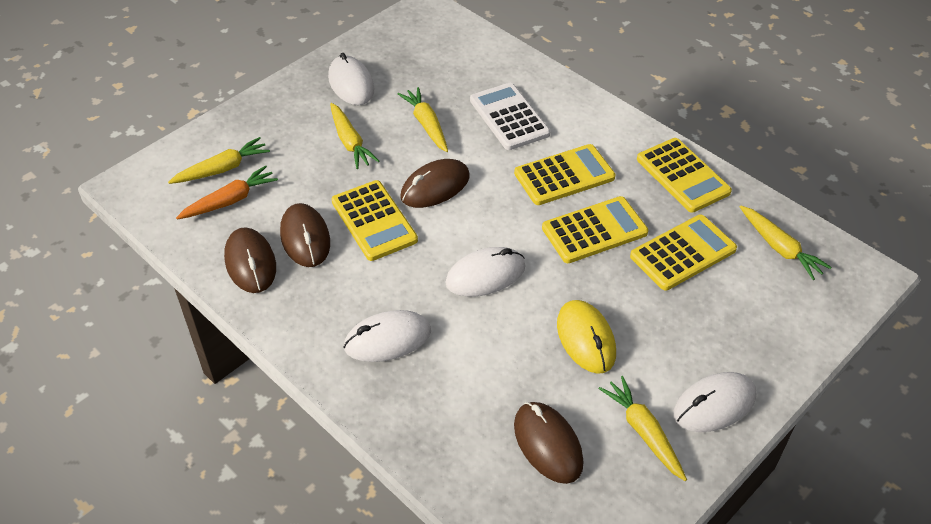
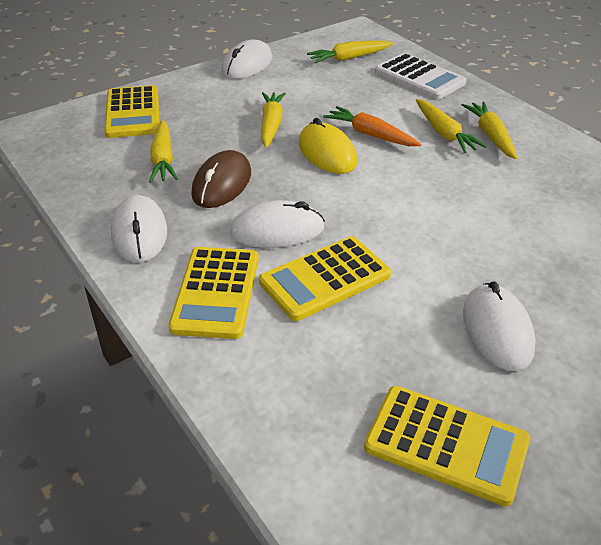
brown mouse: 4 -> 1
yellow calculator: 5 -> 4

